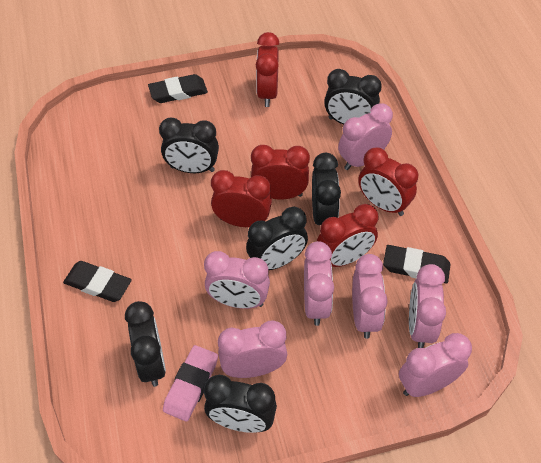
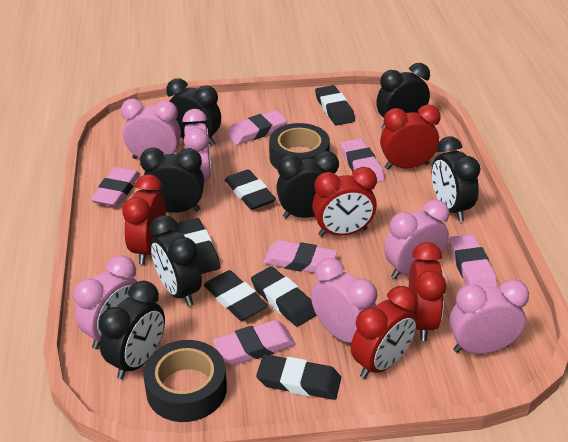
black clock: 6 -> 7
black eraser: 3 -> 6
black tape: 0 -> 2
pink clock: 7 -> 6
pink eraser: 1 -> 6

